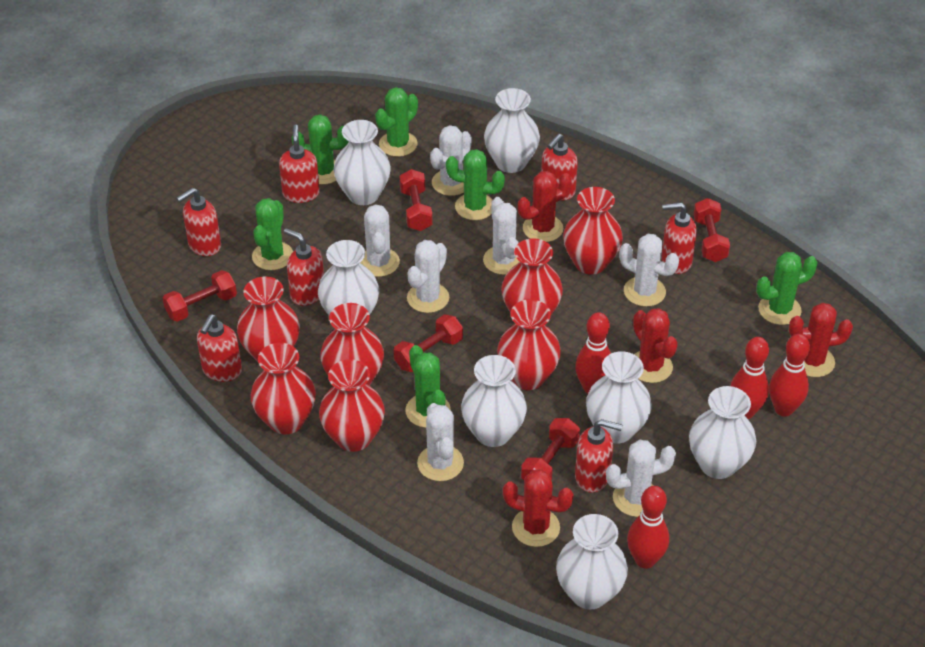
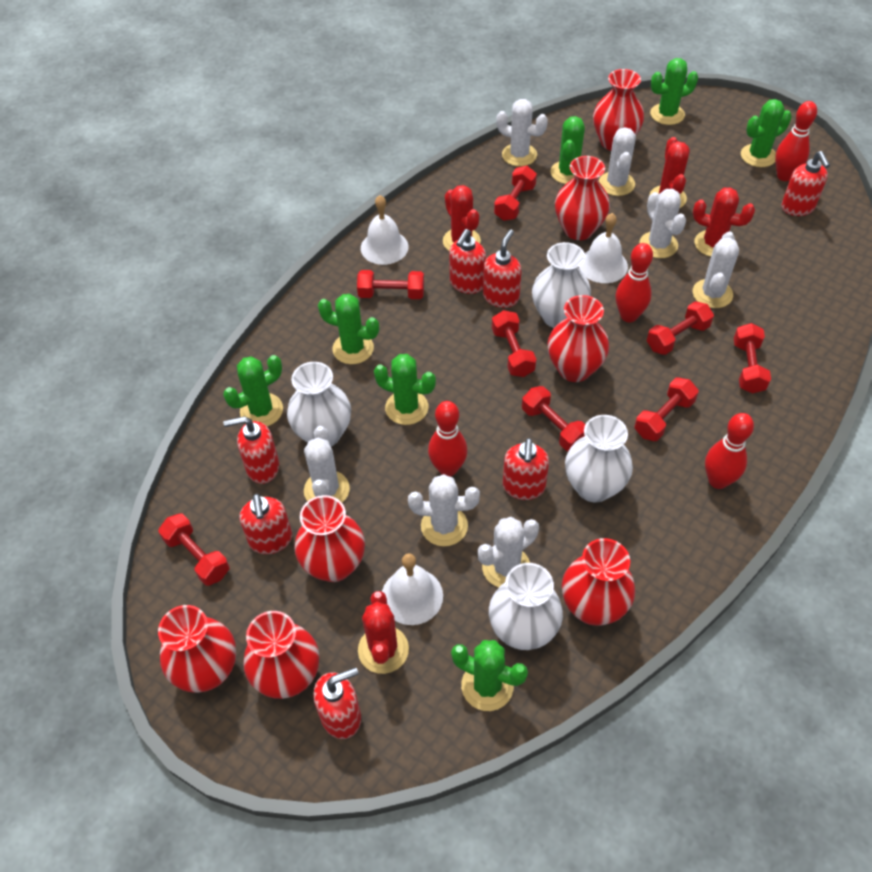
green cactus: 6 -> 7
red dumbbell: 5 -> 8
white bell: 0 -> 3
white vase: 7 -> 4

